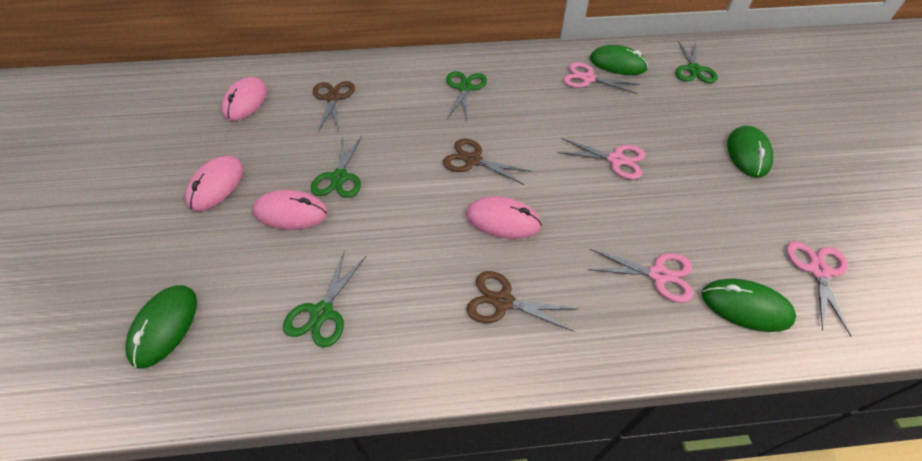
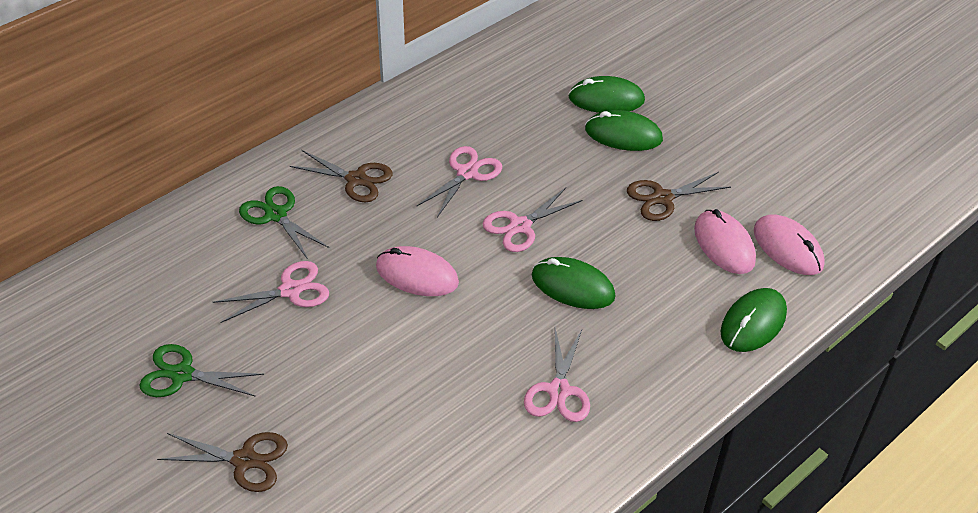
green scissors: 4 -> 2
pink mouse: 4 -> 3

